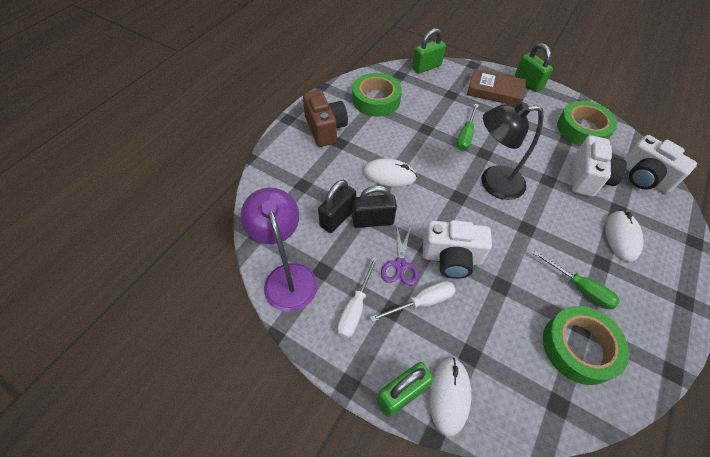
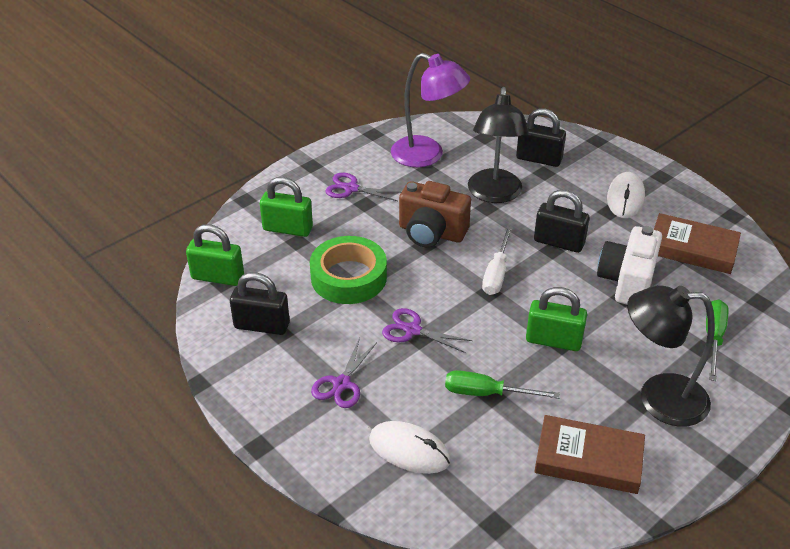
black lamp: 1 -> 2
black padlock: 2 -> 3
brown book: 1 -> 2
green tape: 3 -> 1
purple scissors: 1 -> 3
white camera: 3 -> 1
white mouse: 3 -> 2
white screwdriver: 2 -> 1

